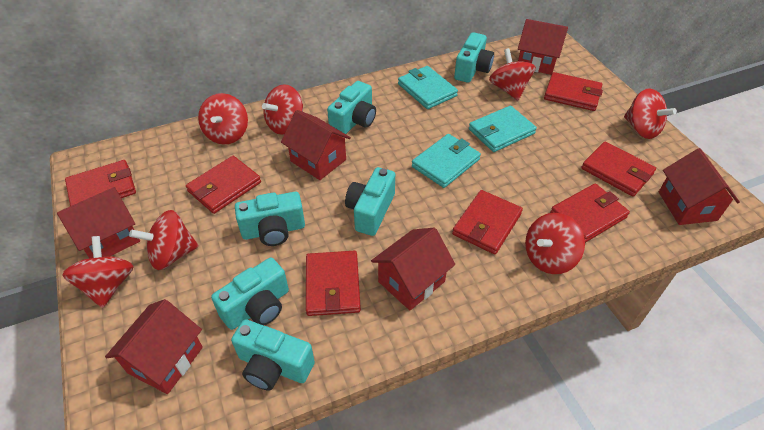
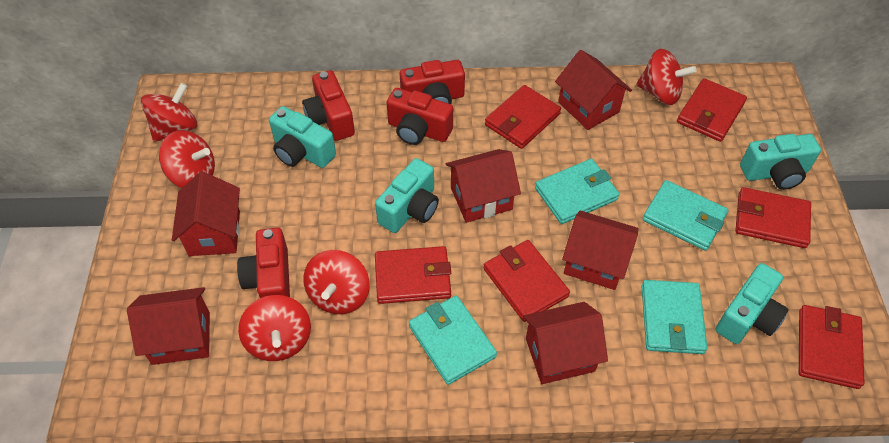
red camera: 0 -> 4
red spinning top: 7 -> 5
red wallet: 7 -> 6
turquoise camera: 6 -> 4
turquoise wallet: 3 -> 4

